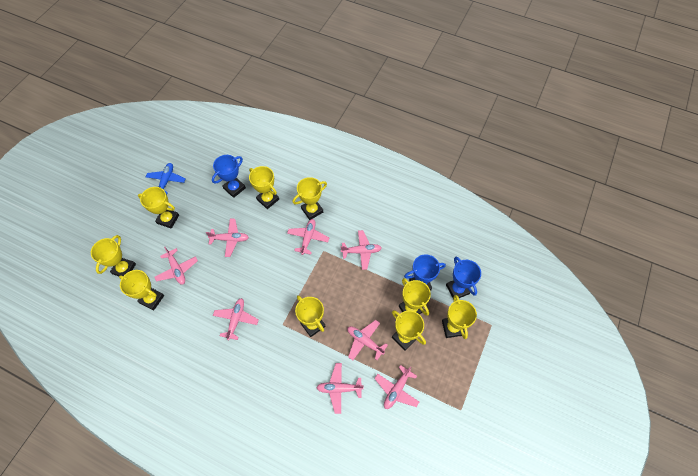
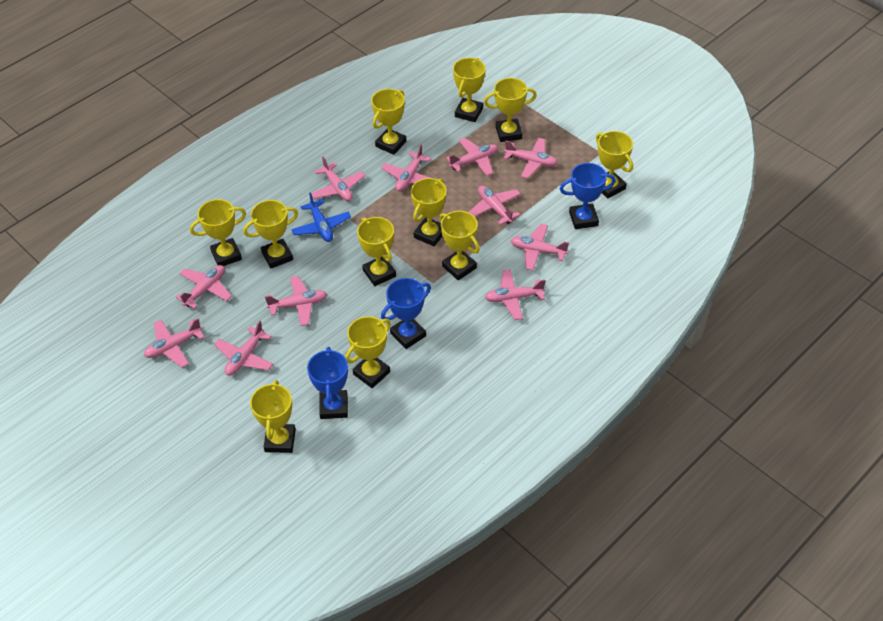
pink plane: 8 -> 11
yellow trophy: 9 -> 11

